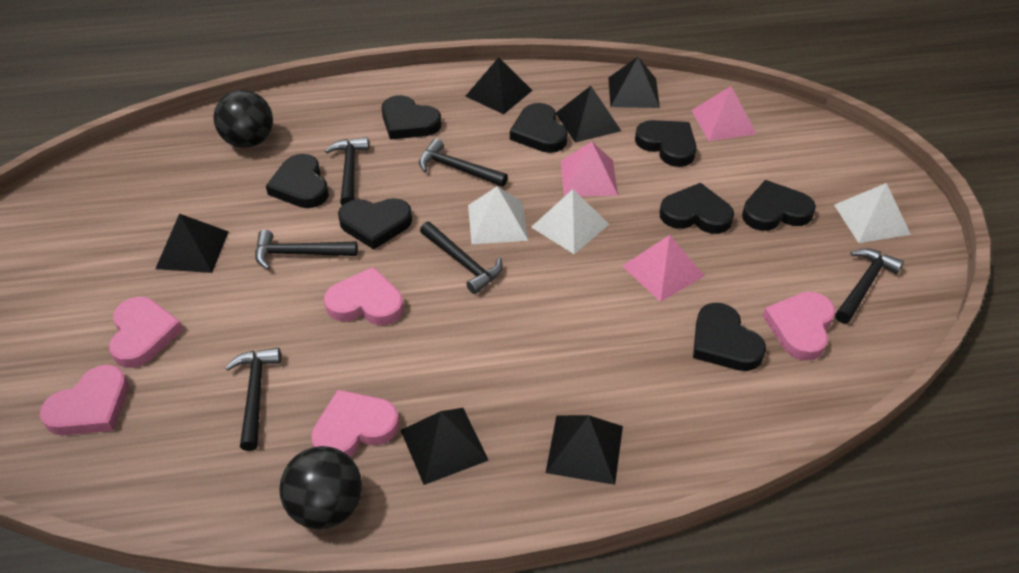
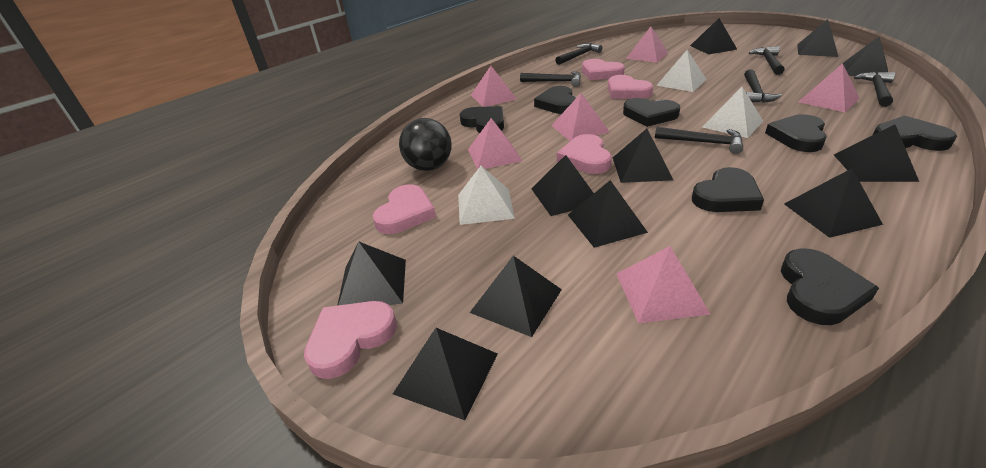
black ball: 2 -> 1
black heart: 8 -> 7
black pyramid: 6 -> 11
pink pyramid: 3 -> 6

